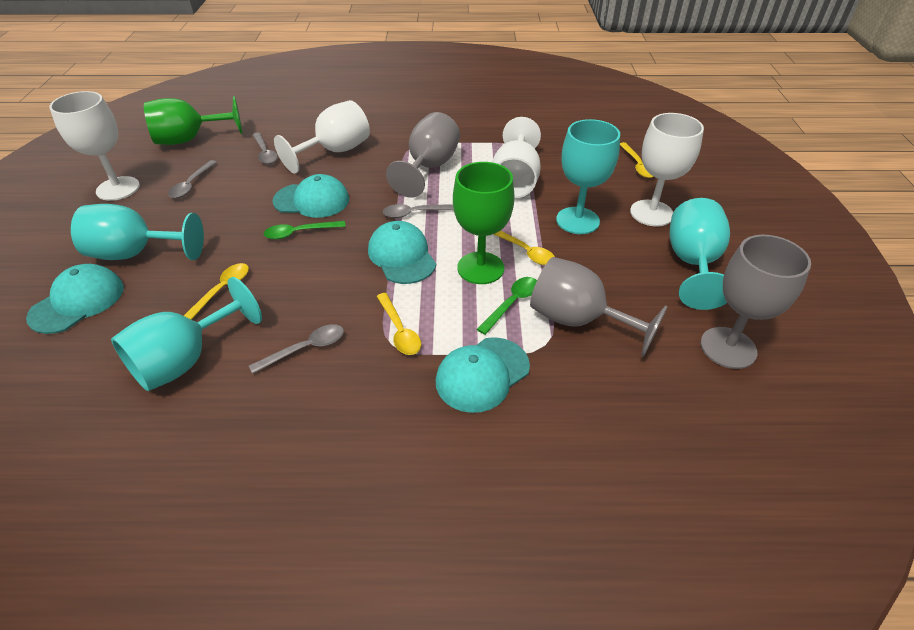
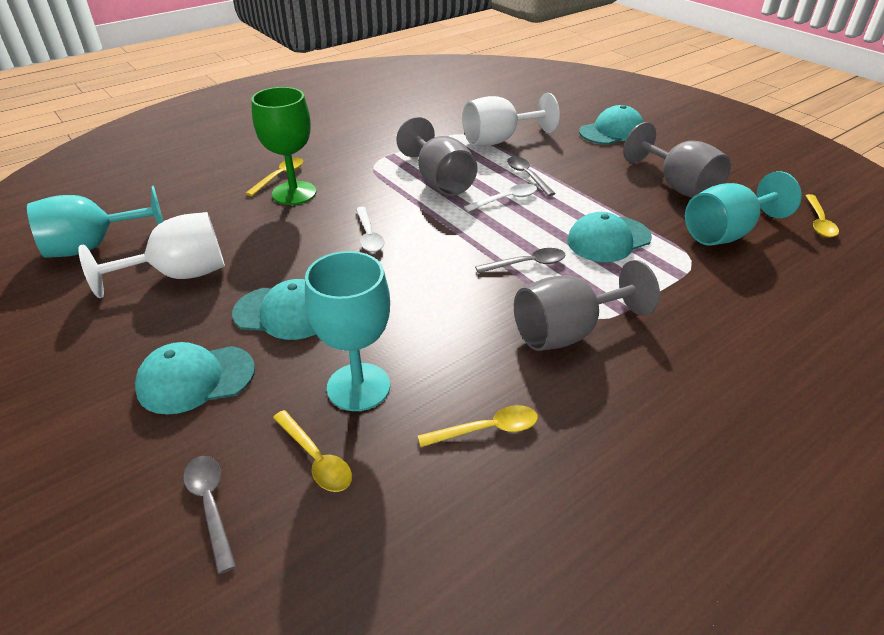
green goblet: 2 -> 1
green spoon: 2 -> 0
grey spoon: 4 -> 3
turquoise goblet: 4 -> 3
white goblet: 4 -> 2
white spoon: 0 -> 2

